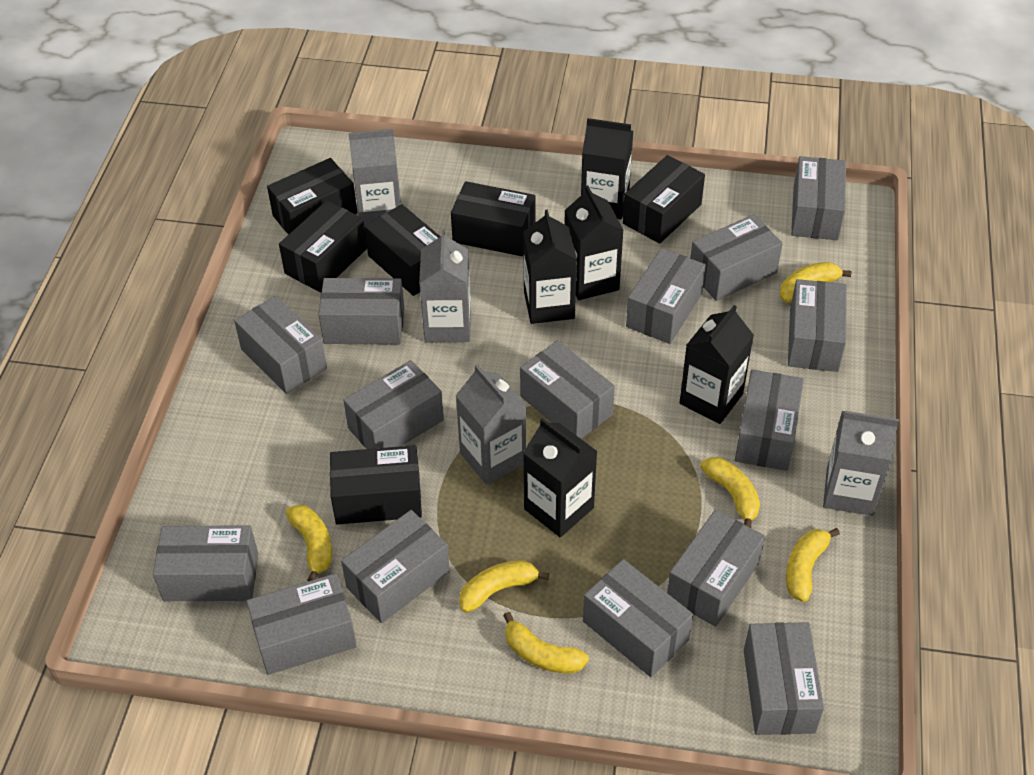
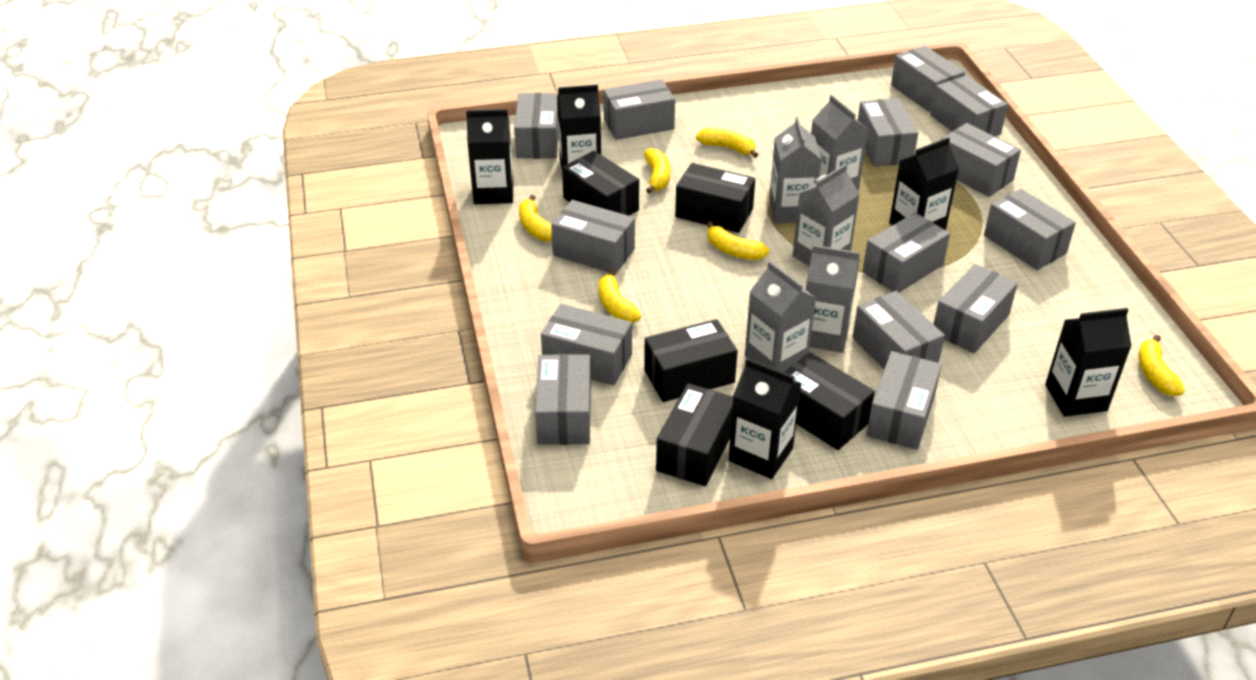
black box: 6 -> 5
grey box: 15 -> 14
grey carton: 4 -> 5

